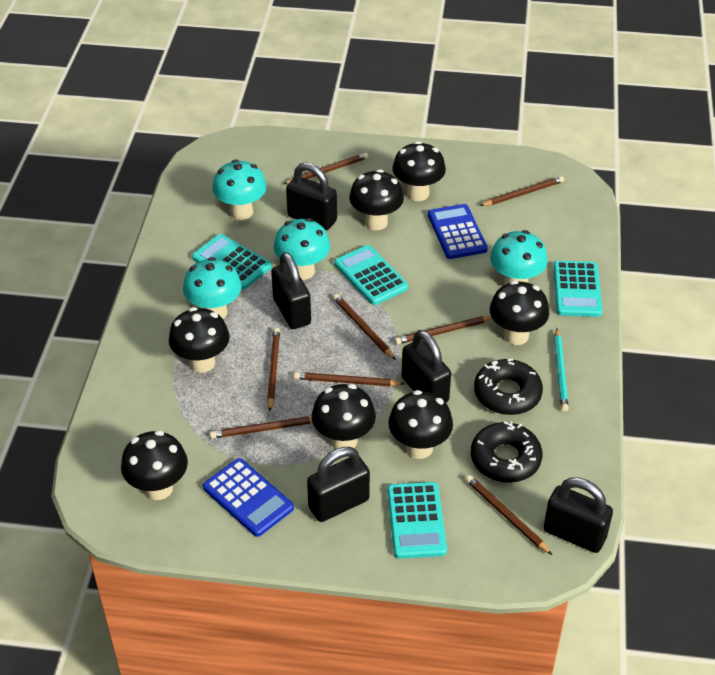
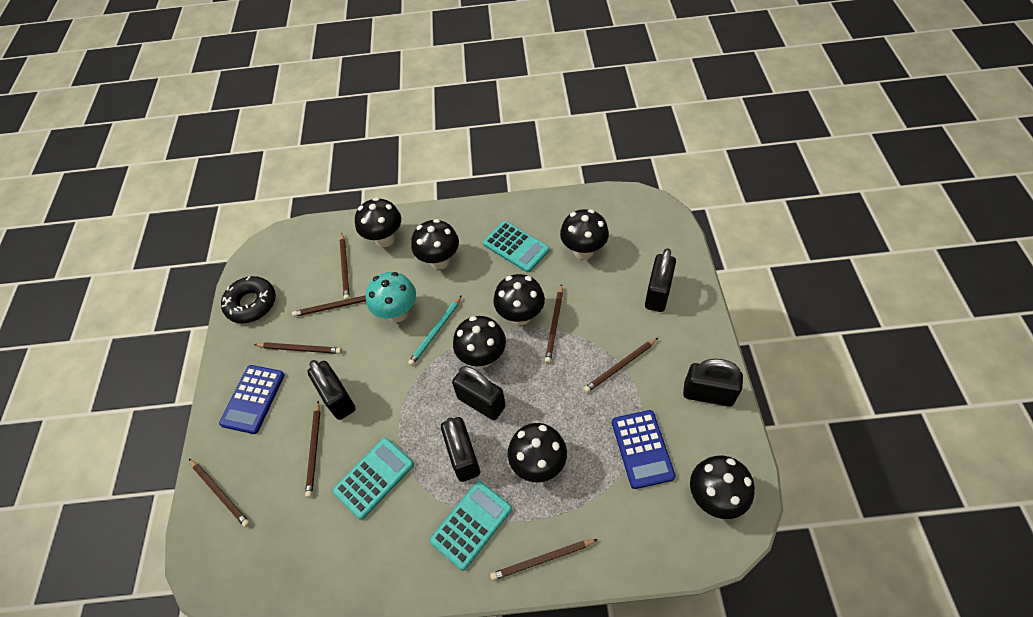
black donut: 2 -> 1
turquoise calculator: 4 -> 3
turquoise mushroom: 4 -> 1

